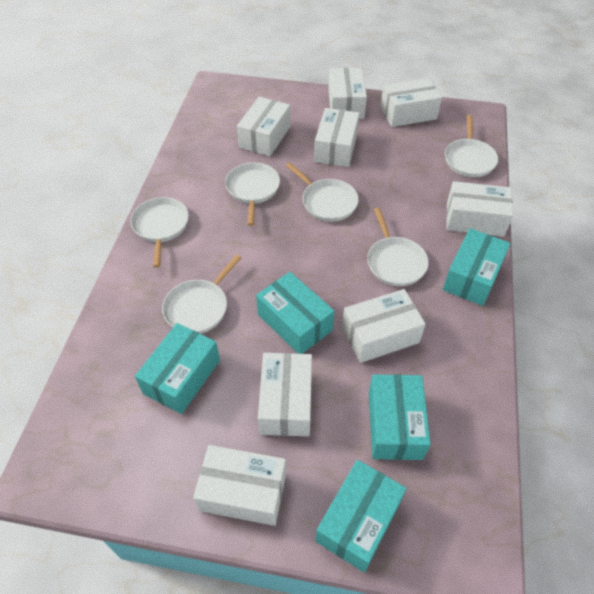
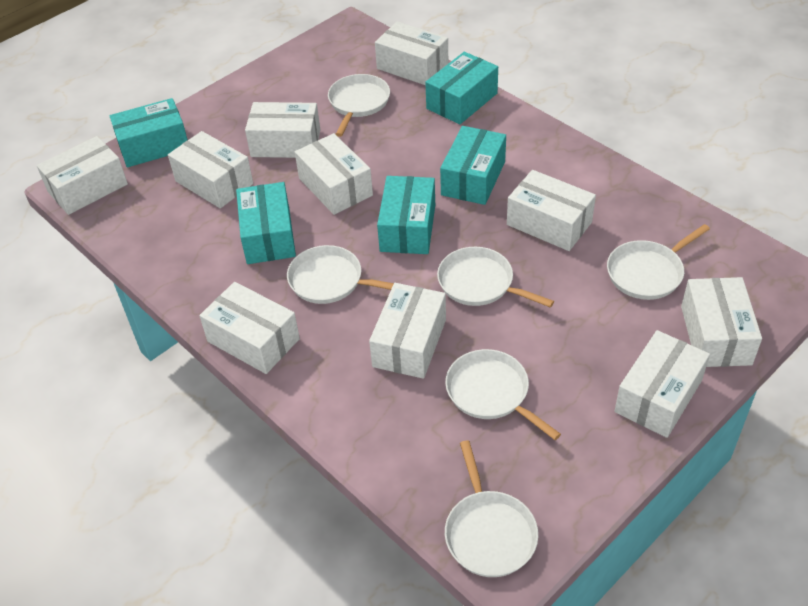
white box: 8 -> 10

